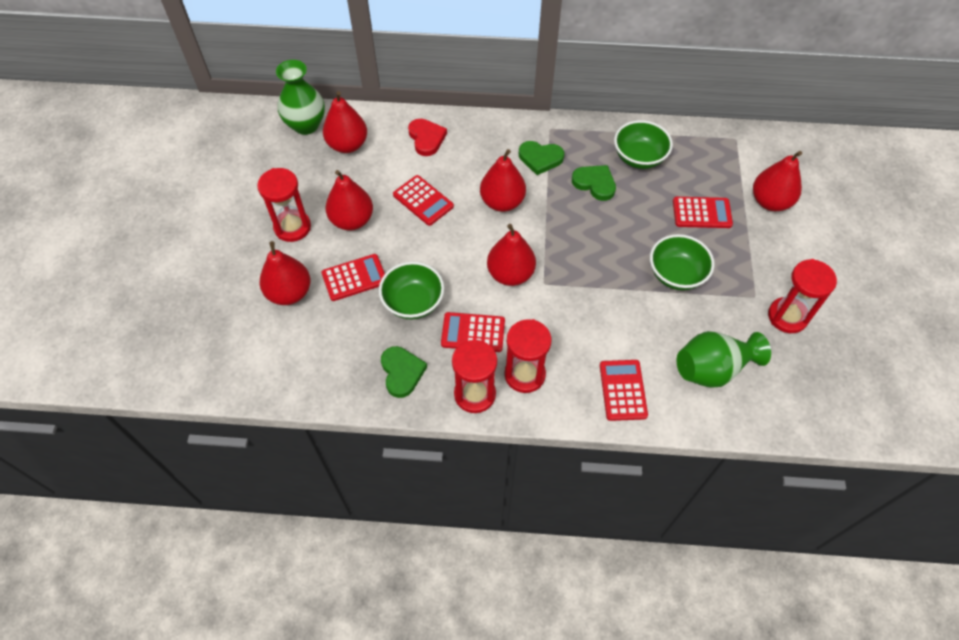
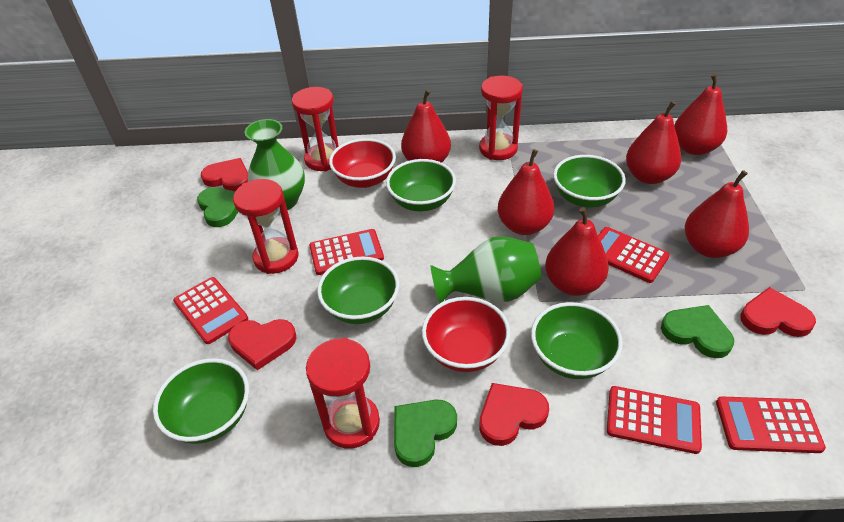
green bowl: 3 -> 5
red bowl: 0 -> 2
red heart: 1 -> 4

